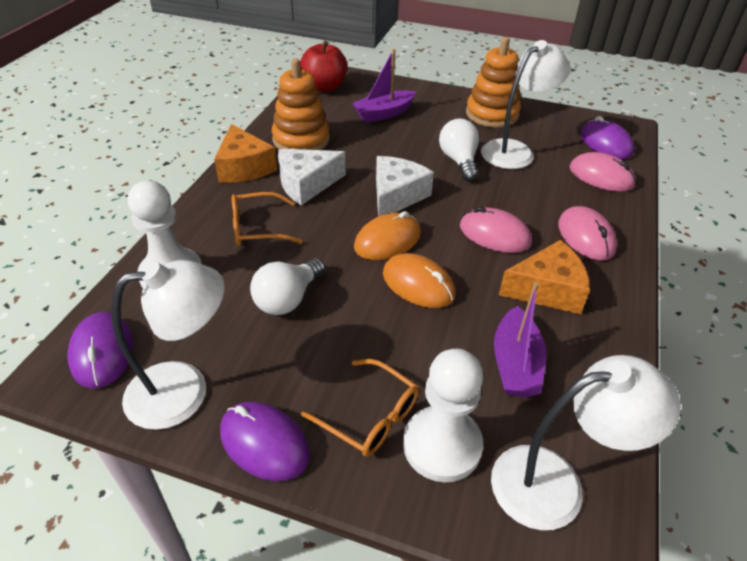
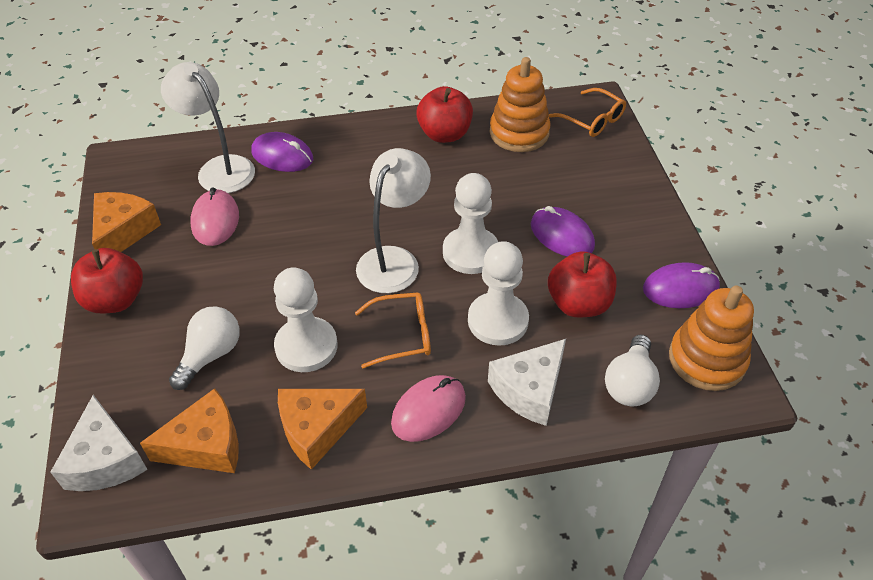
orange cheese: 2 -> 3
orange mouse: 2 -> 0
pink mouse: 3 -> 2
purple boat: 2 -> 0
red apple: 1 -> 3
white lamp: 3 -> 2
white pawn: 2 -> 3

